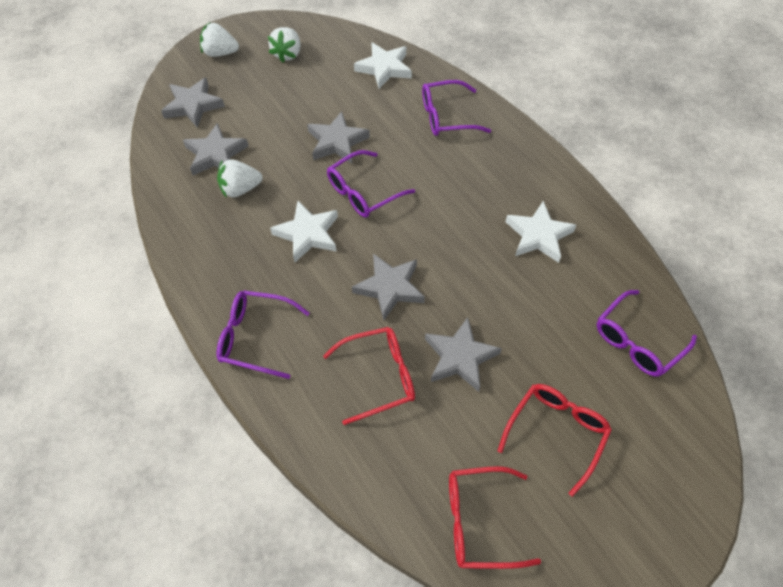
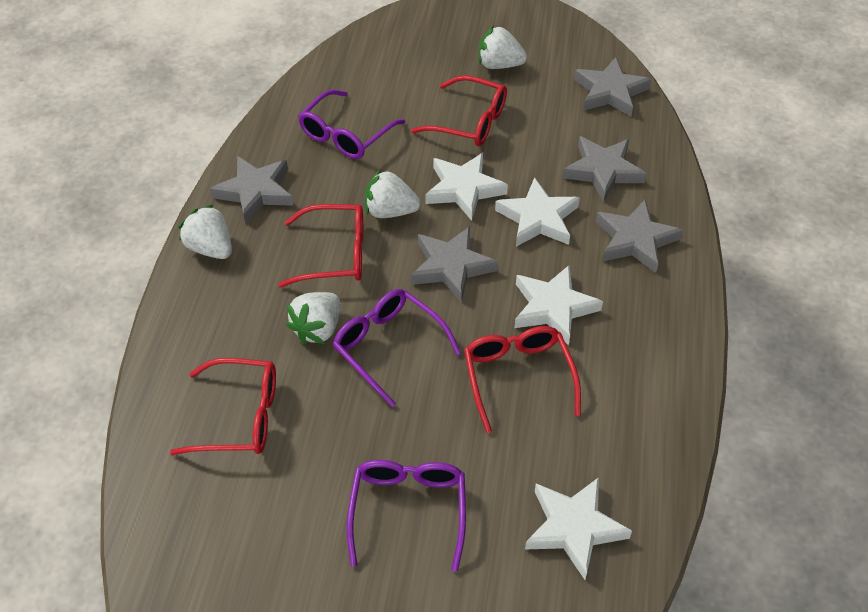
purple glasses: 4 -> 3
red glasses: 3 -> 4
white star: 3 -> 4
white strawberry: 3 -> 4

